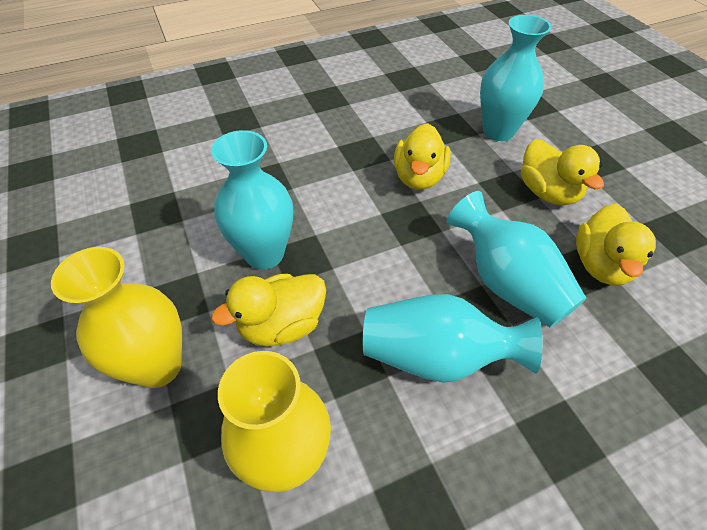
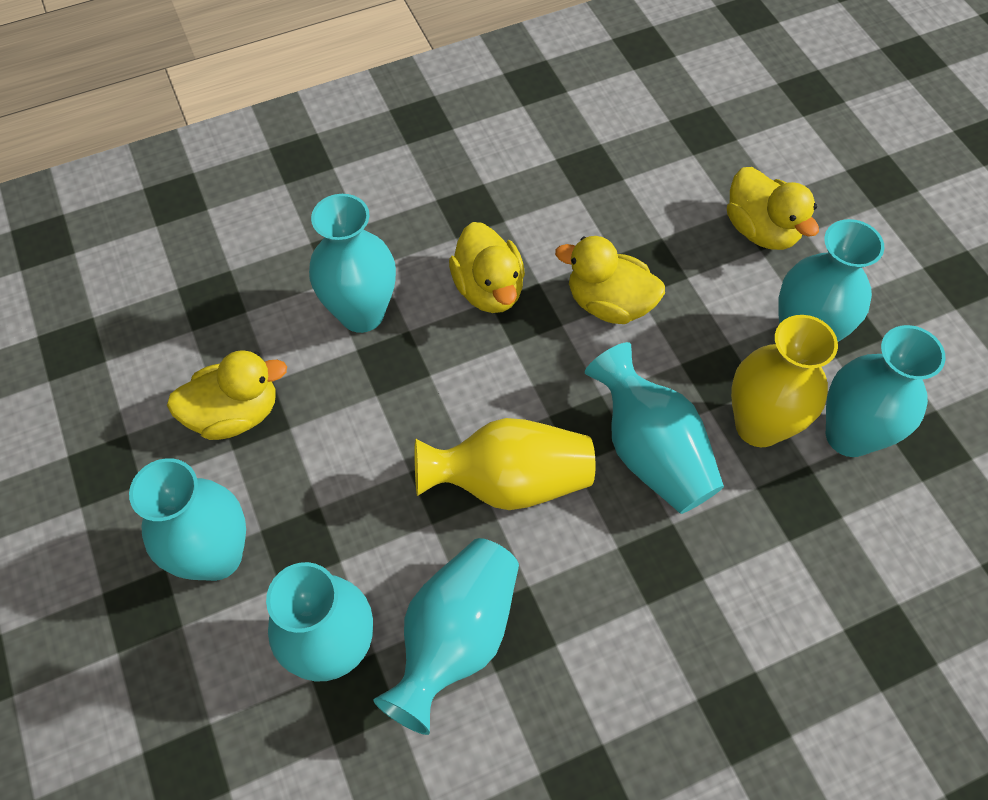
turquoise vase: 4 -> 7

